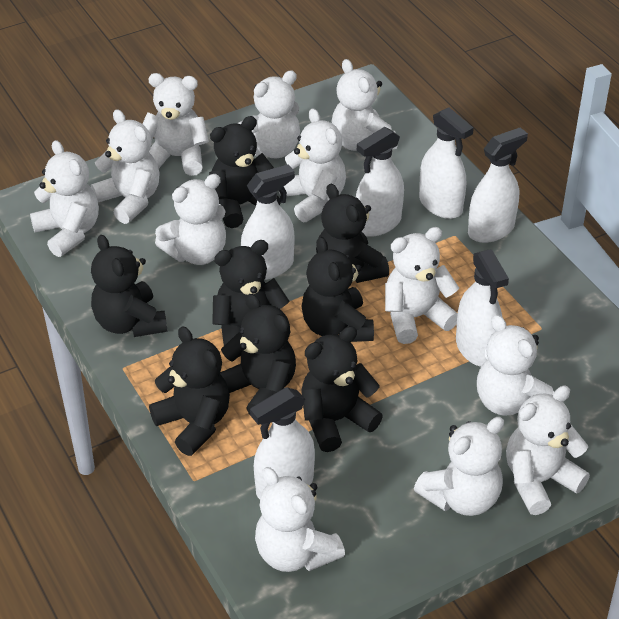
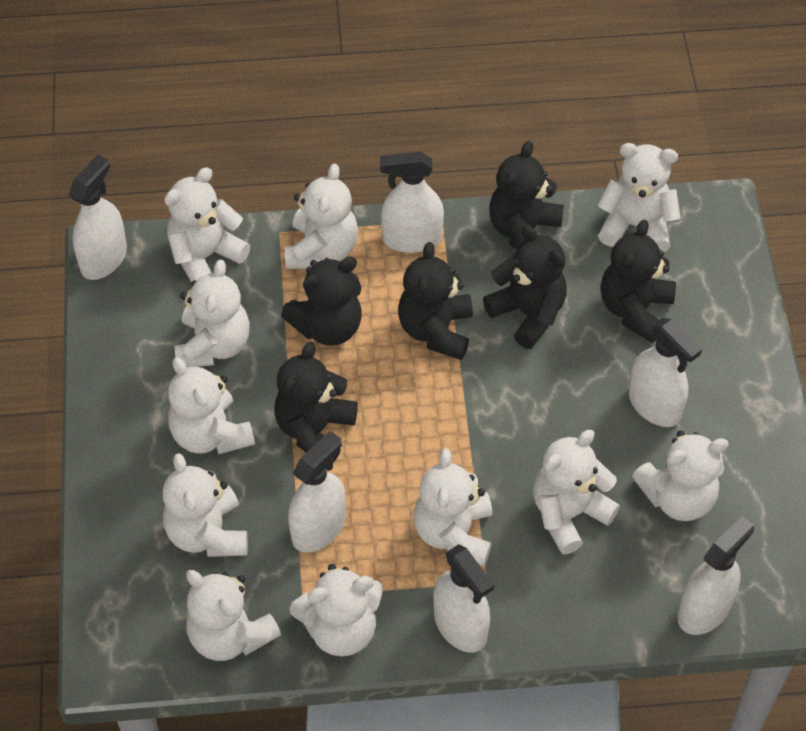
black teddy bear: 8 -> 6
white teddy bear: 12 -> 11

